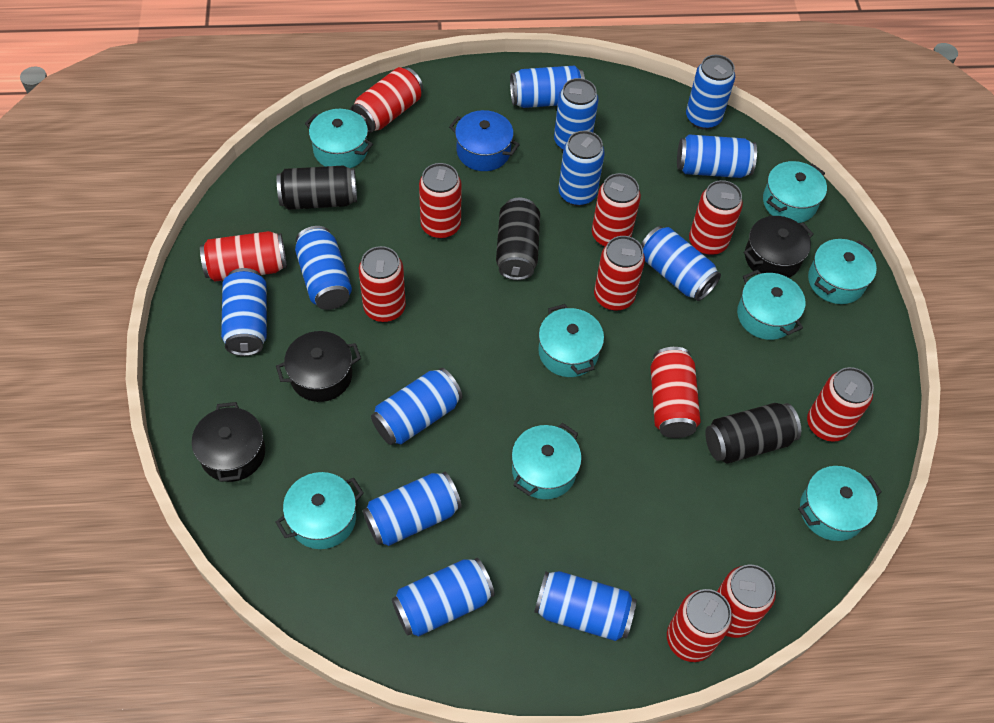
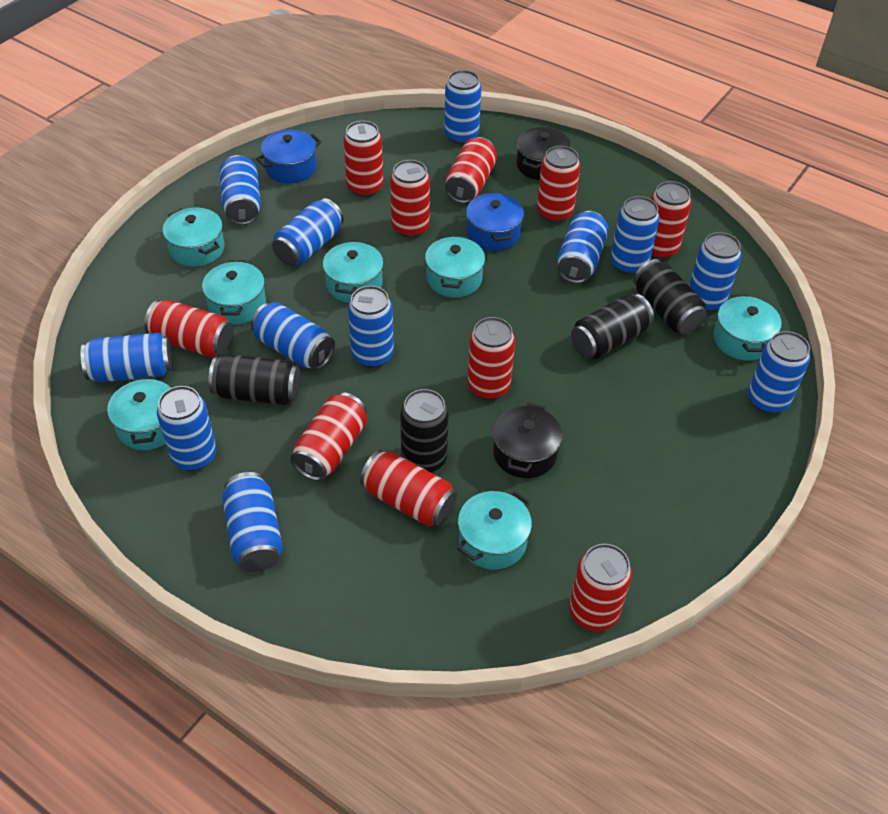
black can: 3 -> 4
black pot: 3 -> 2
blue pot: 1 -> 2
red can: 11 -> 10
turquoise pot: 8 -> 7

